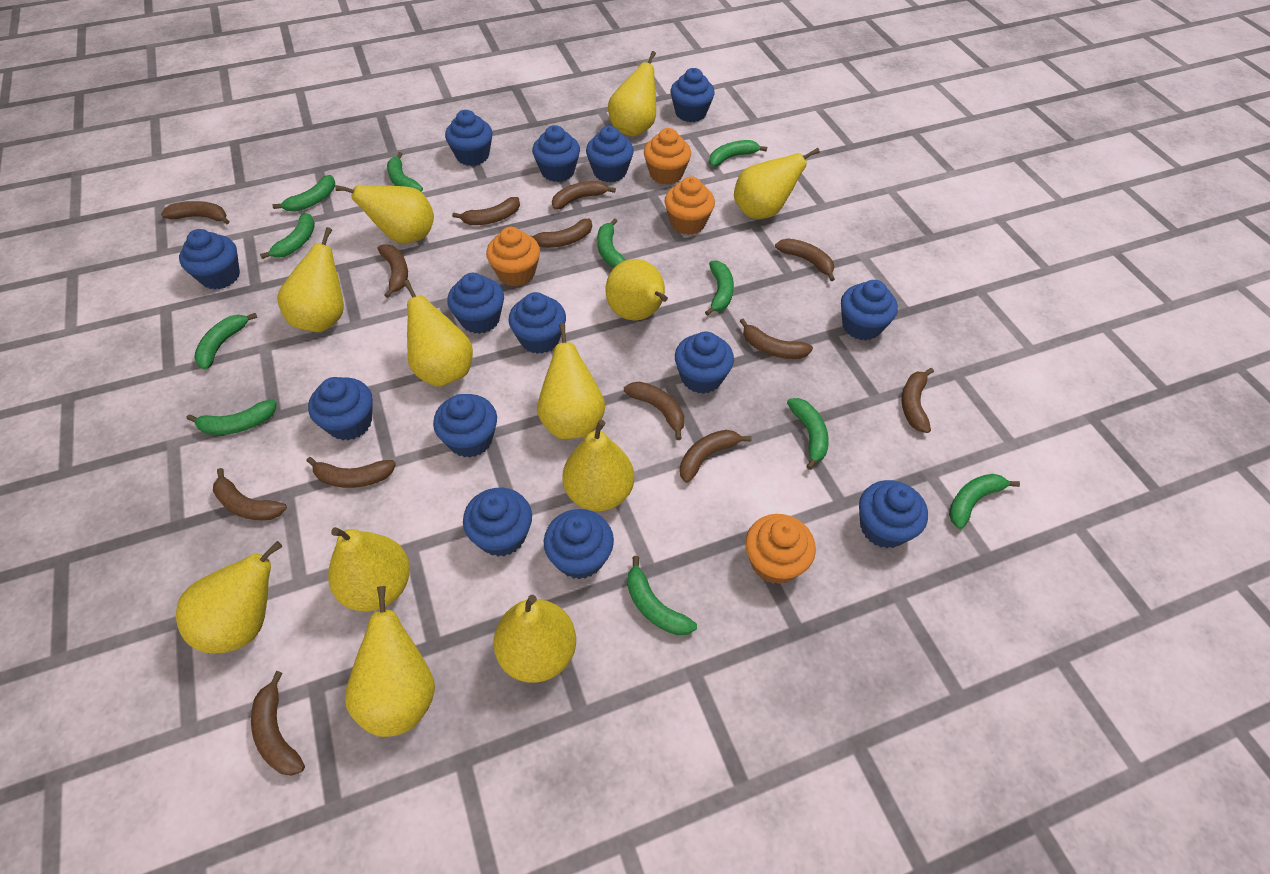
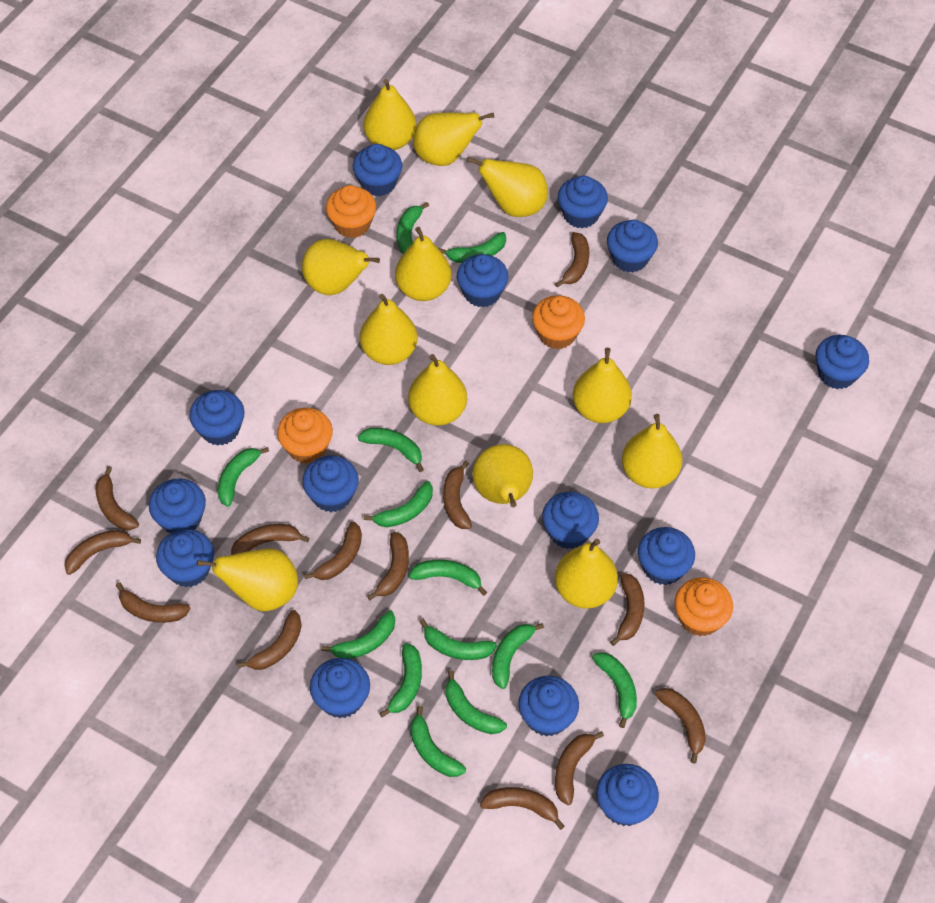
green banana: 11 -> 13

